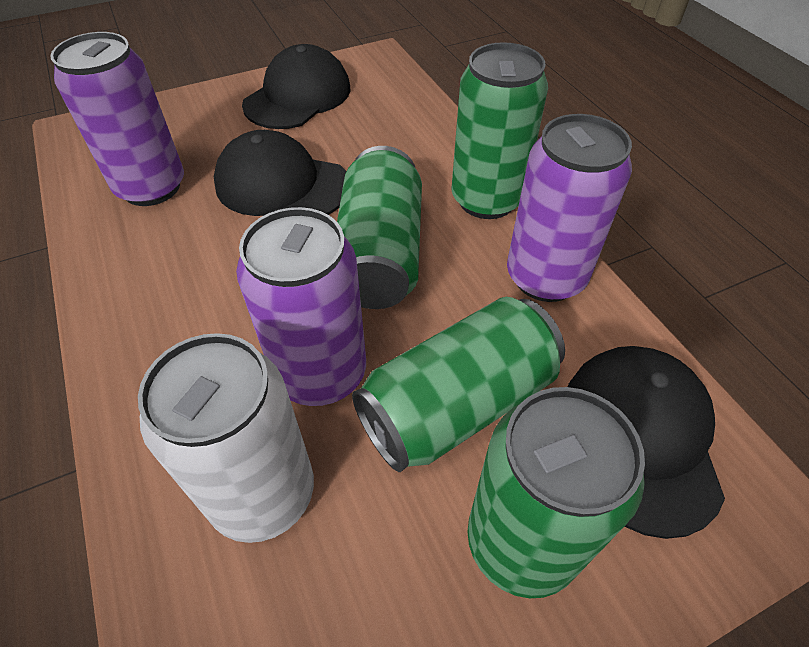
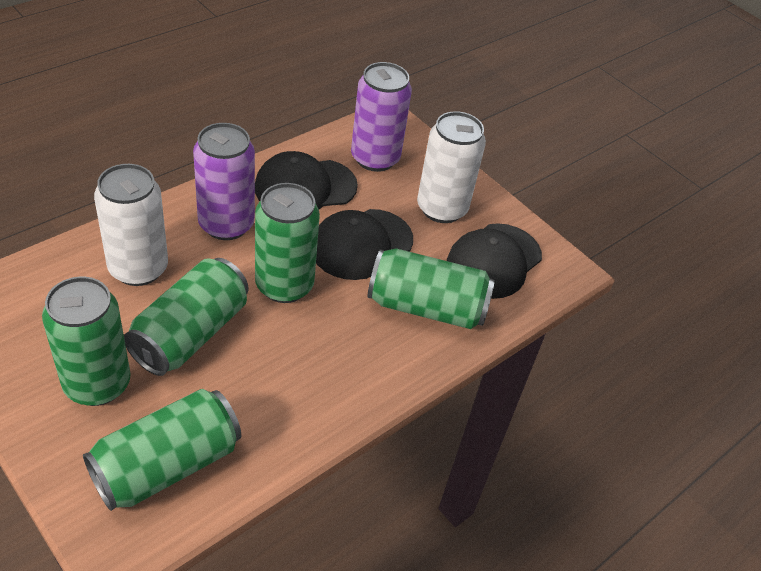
green can: 4 -> 5
purple can: 3 -> 2
white can: 1 -> 2

